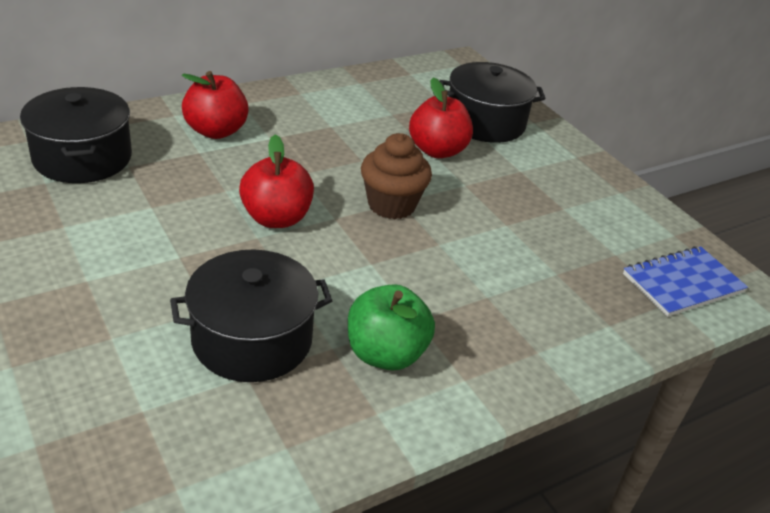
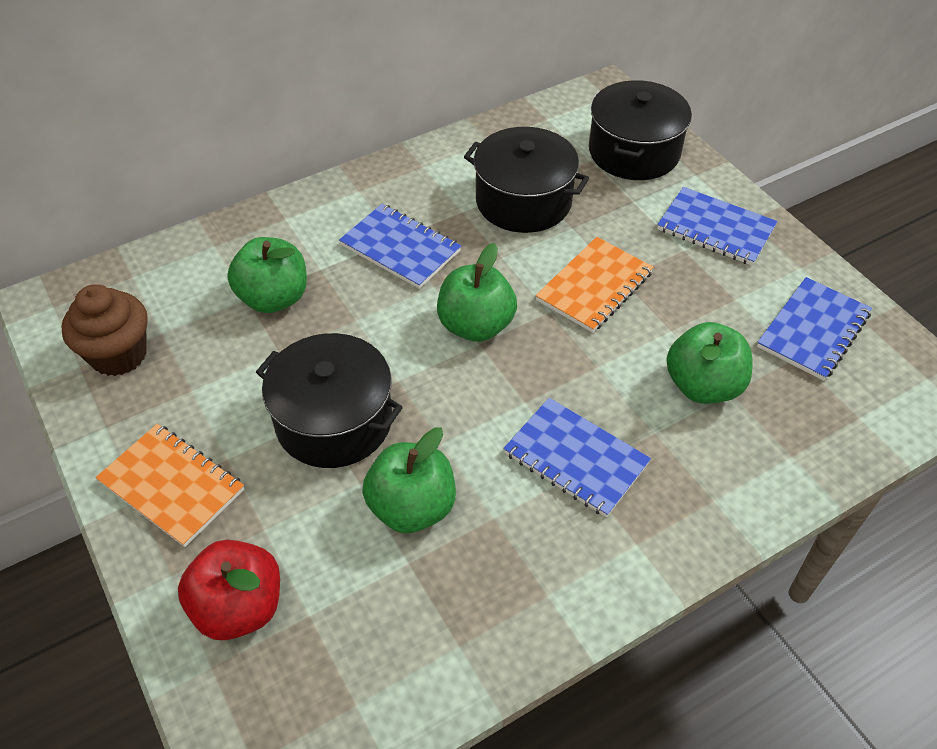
blue notebook: 1 -> 4
green apple: 1 -> 4
orange notebook: 0 -> 2
red apple: 3 -> 1

